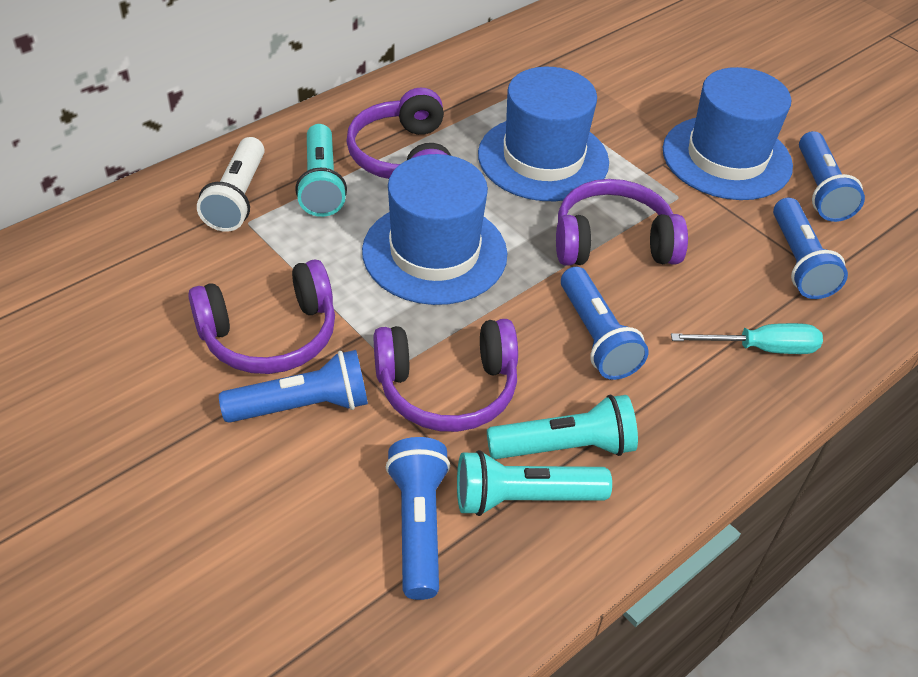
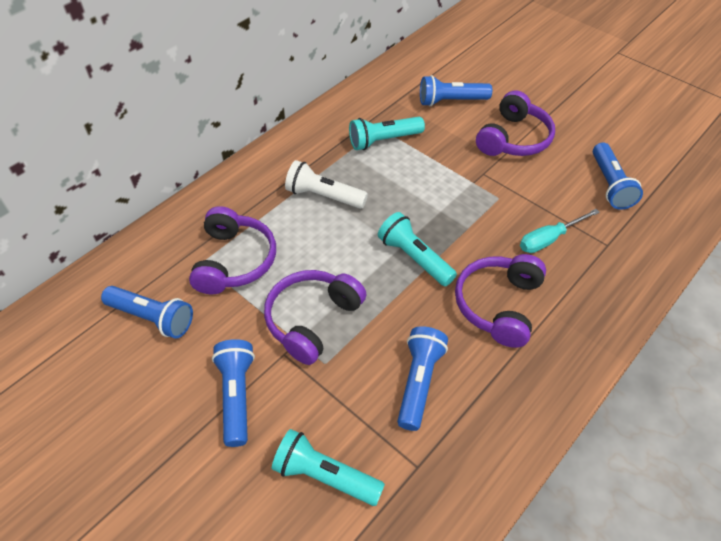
blue hat: 3 -> 0

